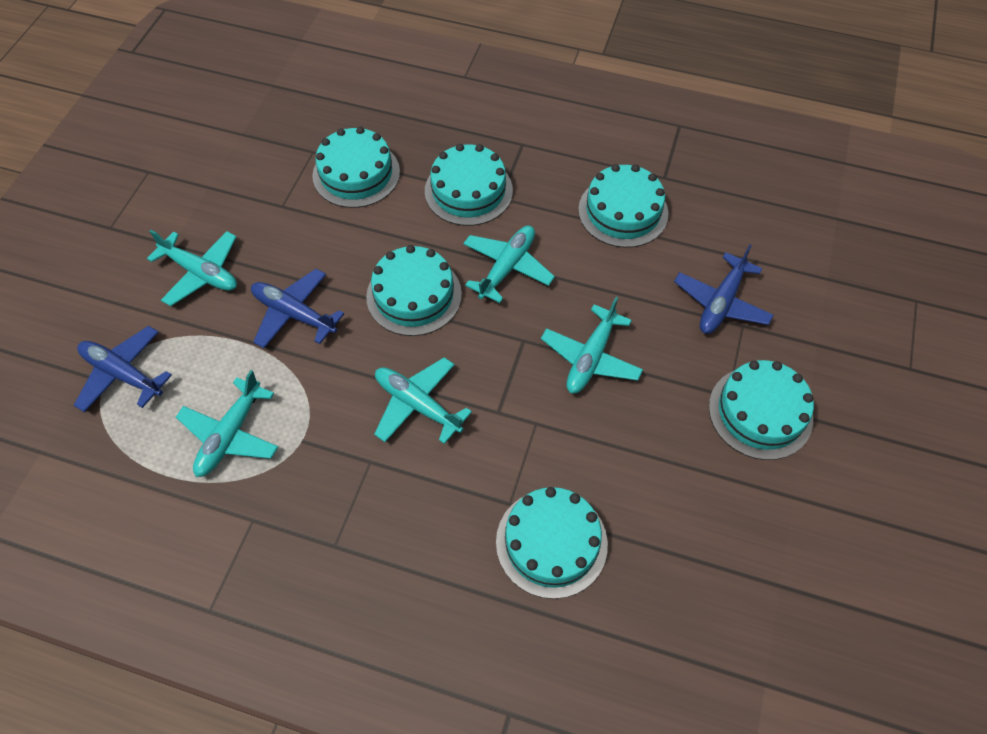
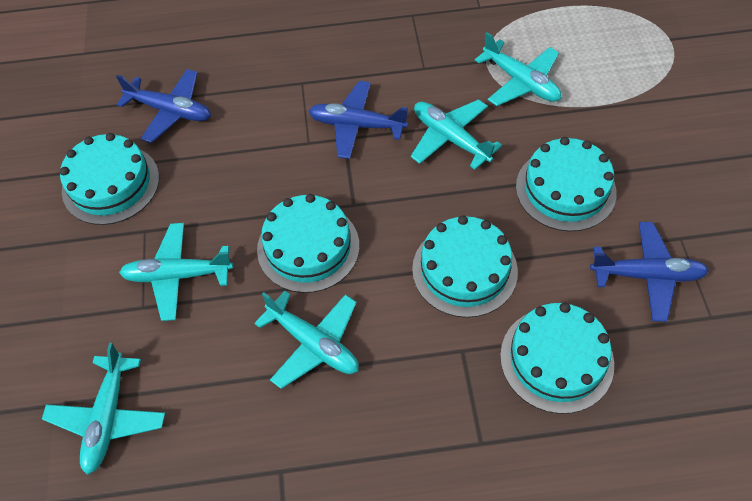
turquoise cake: 6 -> 5

